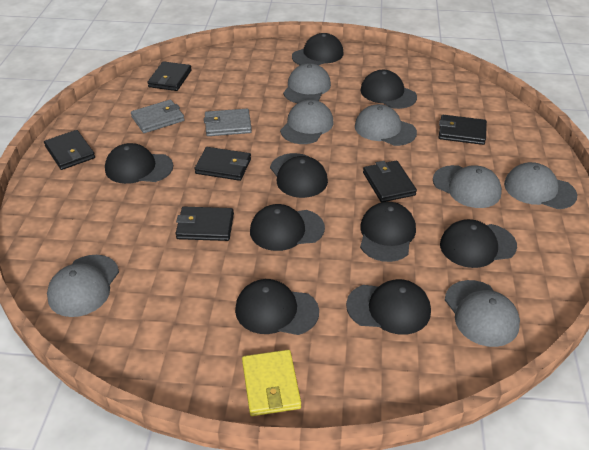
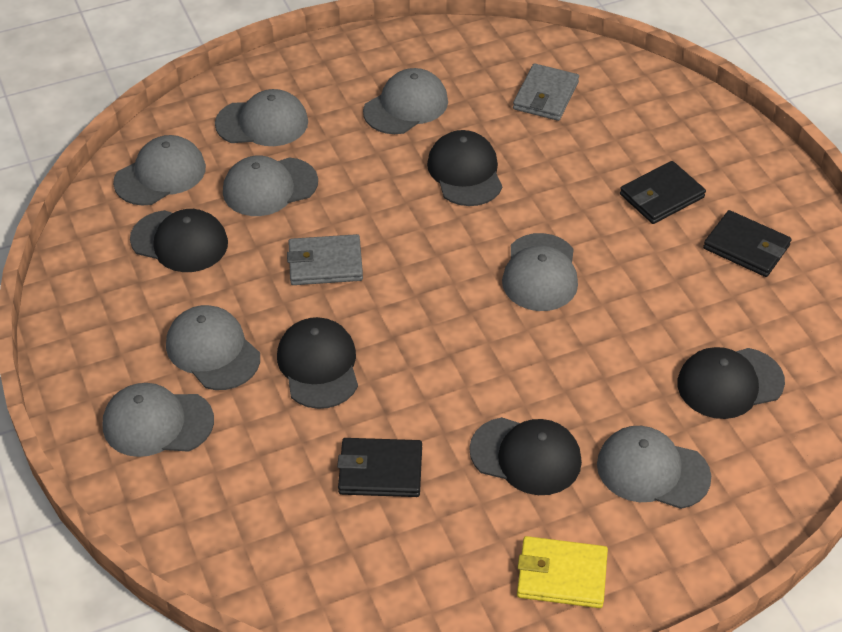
black cap: 9 -> 5
black wallet: 6 -> 3
grey cap: 7 -> 8

